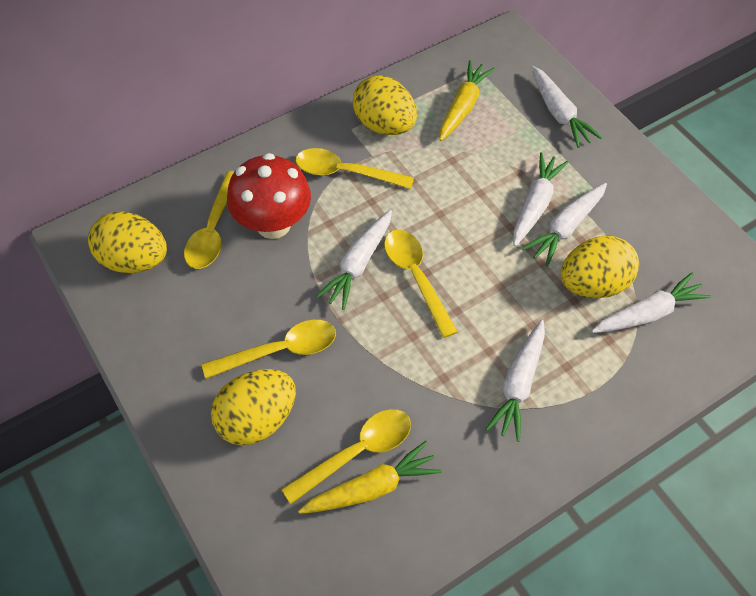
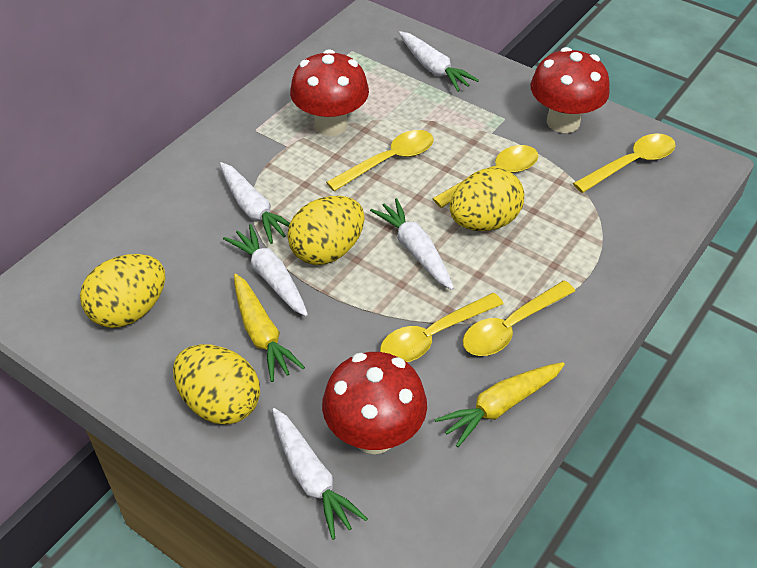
red mushroom: 1 -> 3
white carrot: 6 -> 5

